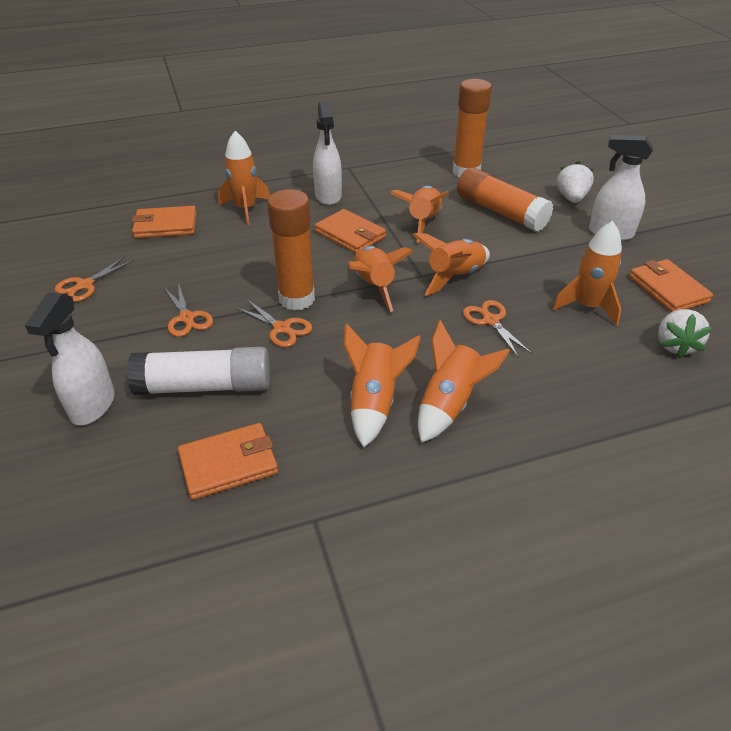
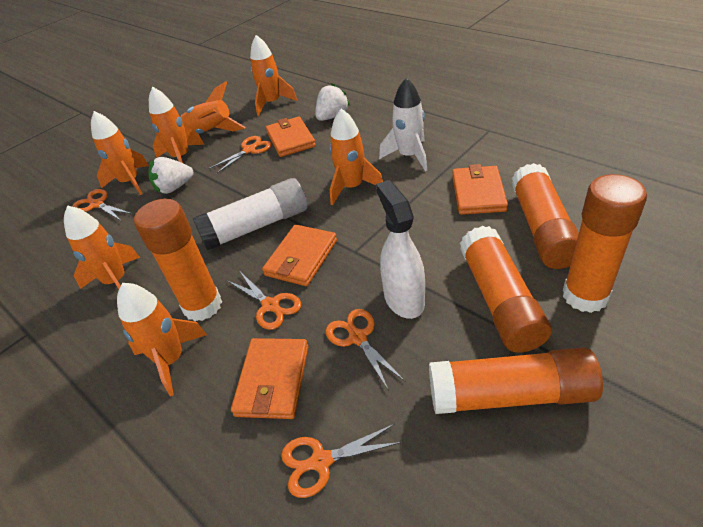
orange glue stick: 3 -> 5
orange scissors: 4 -> 5
white rocket: 0 -> 1
white spray bottle: 3 -> 1

